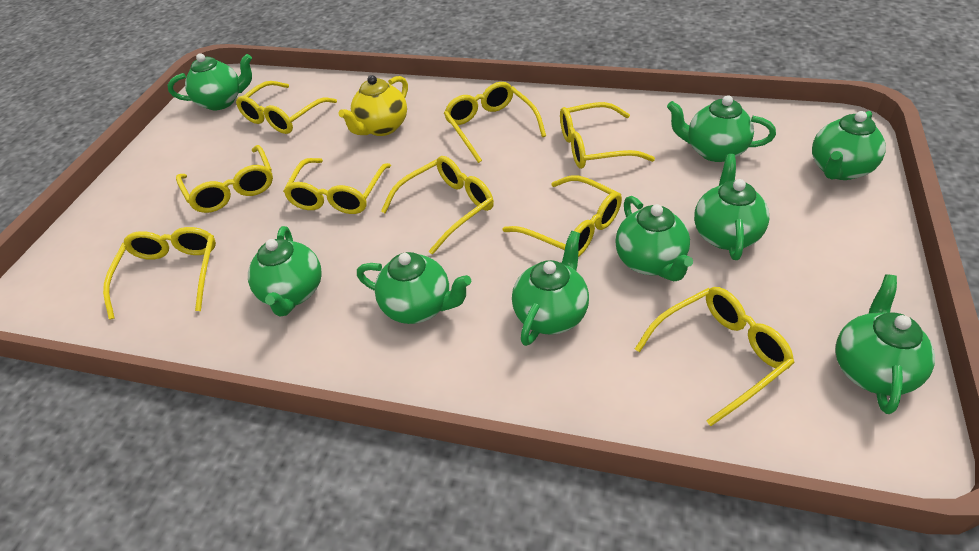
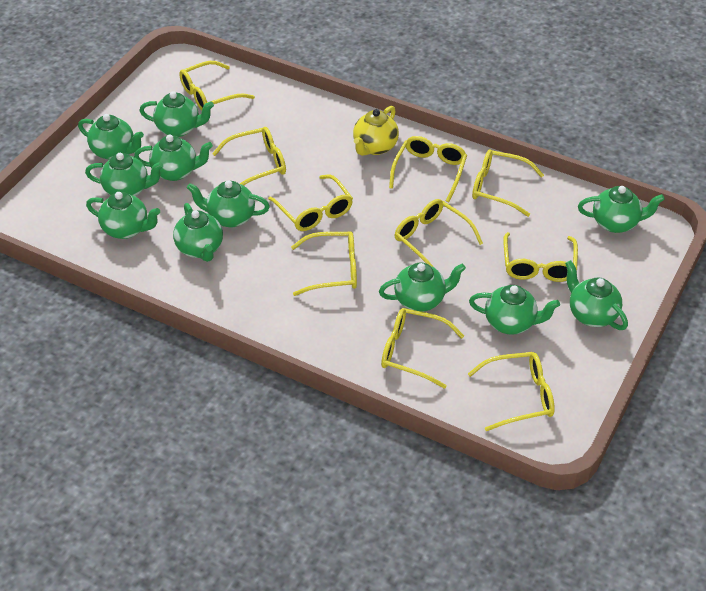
green teapot: 9 -> 11
yellow glasses: 9 -> 10

